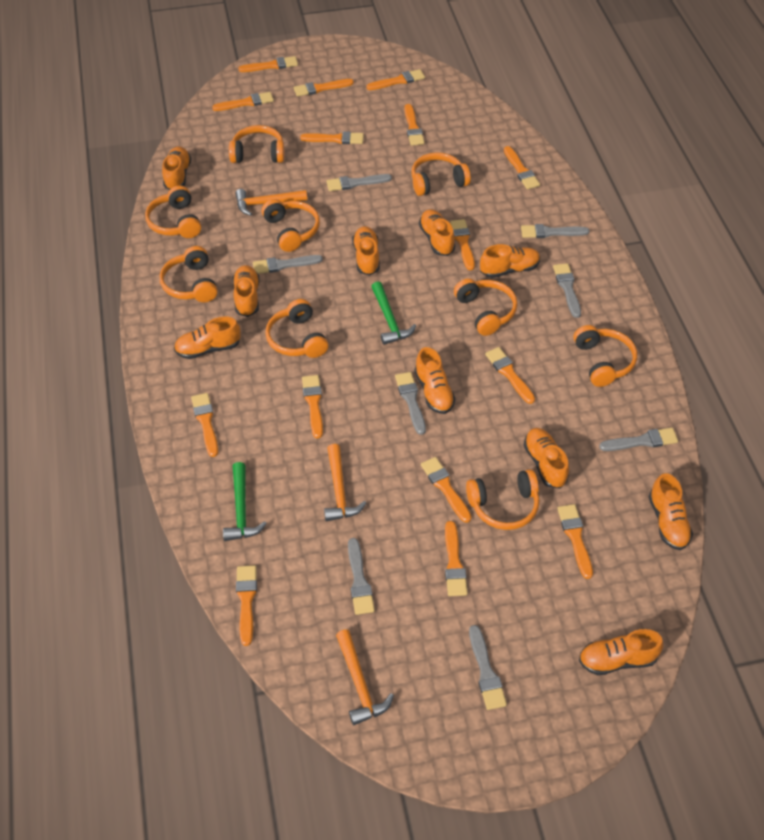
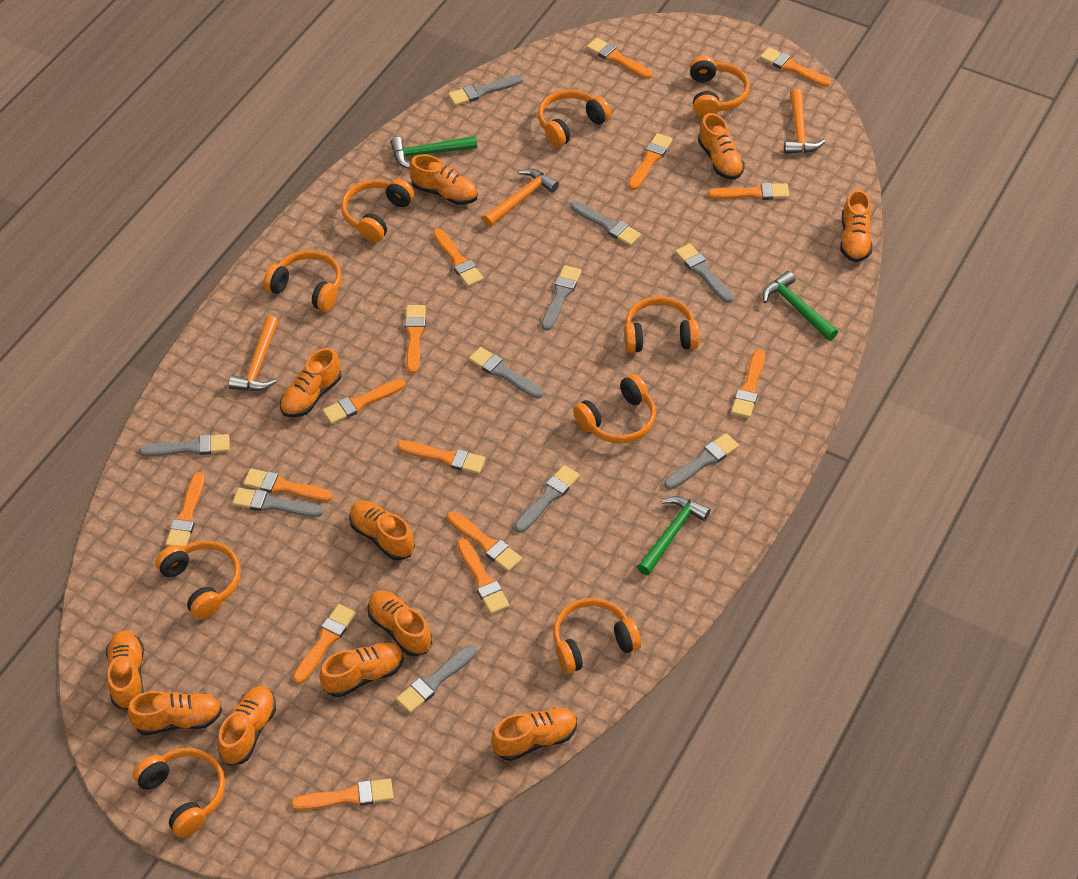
green hammer: 2 -> 3
grey brush: 8 -> 10
orange shoe: 10 -> 11

